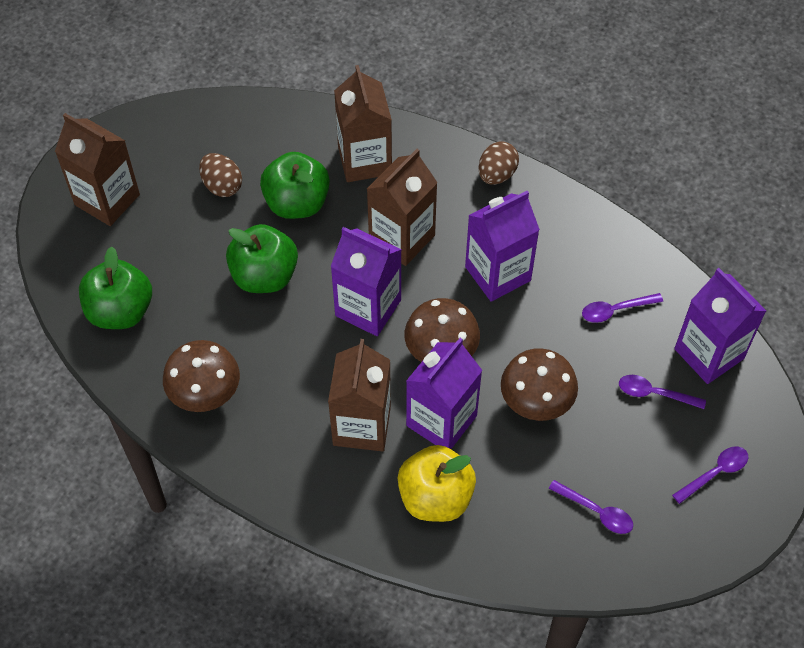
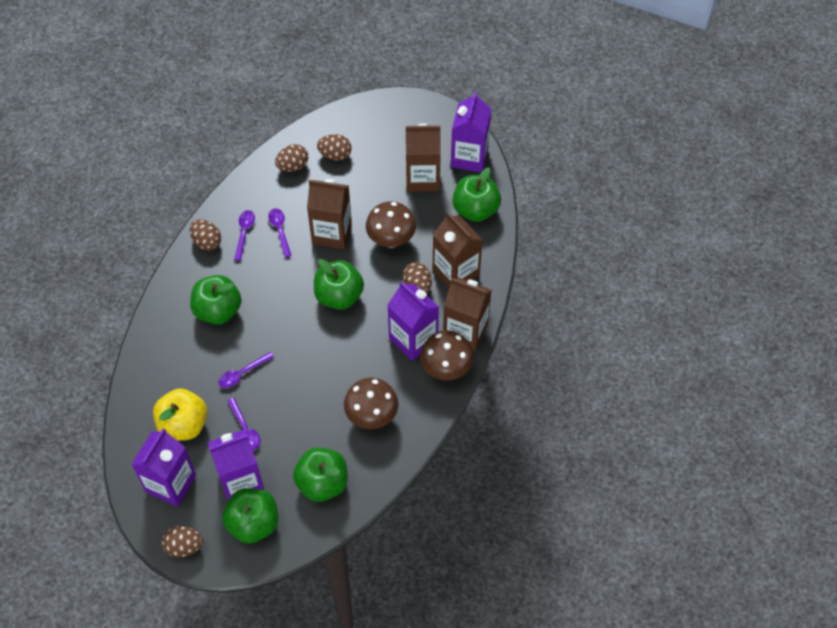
brown egg: 2 -> 5
green apple: 3 -> 5

